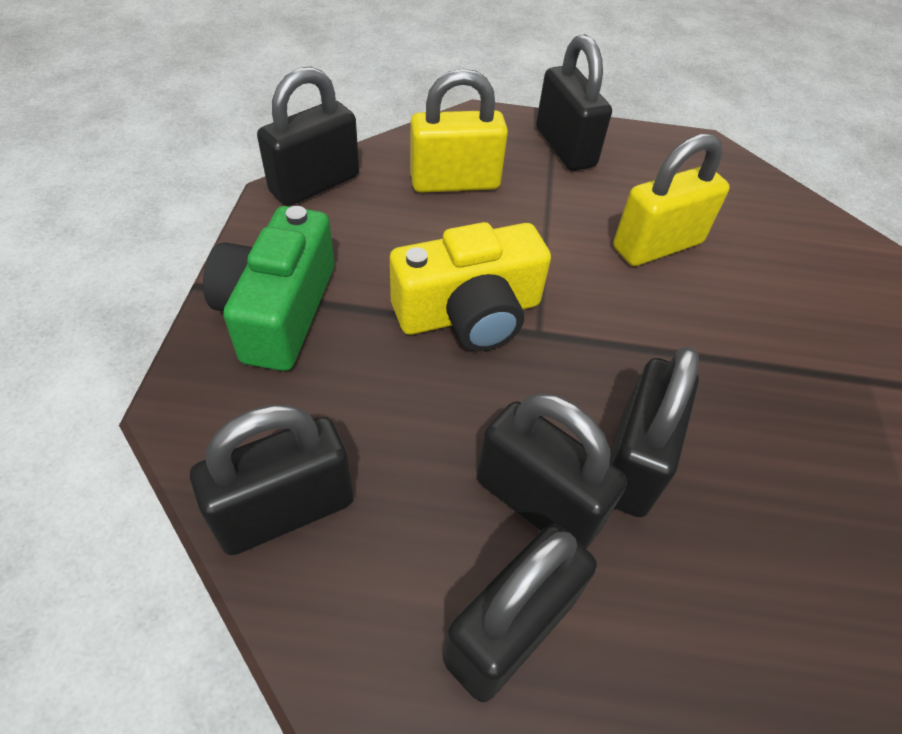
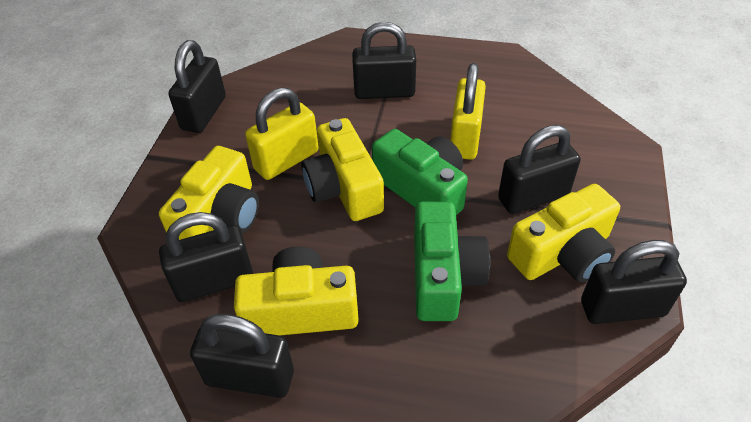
green camera: 1 -> 2
yellow camera: 1 -> 4

